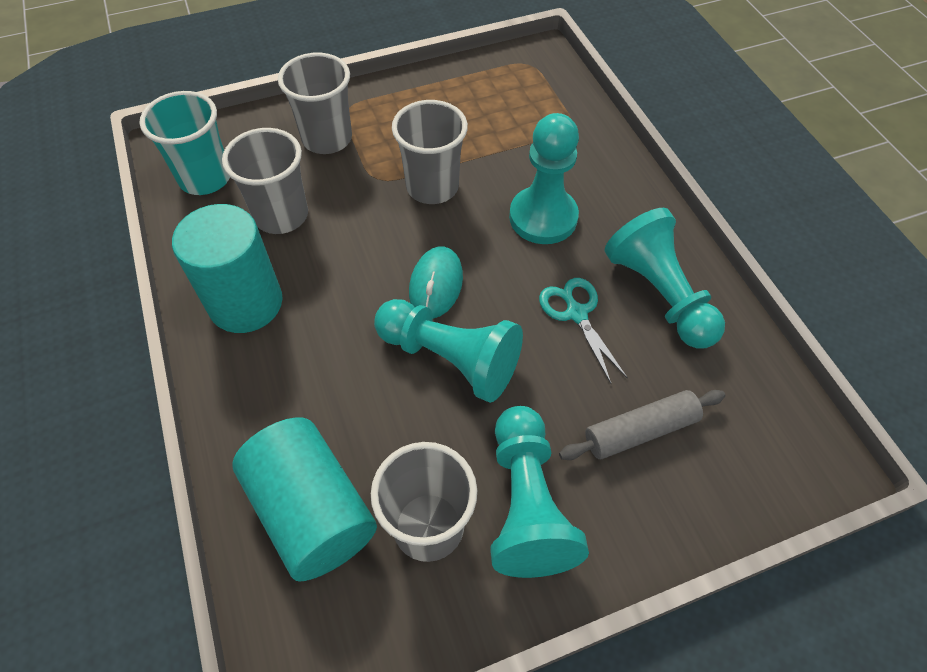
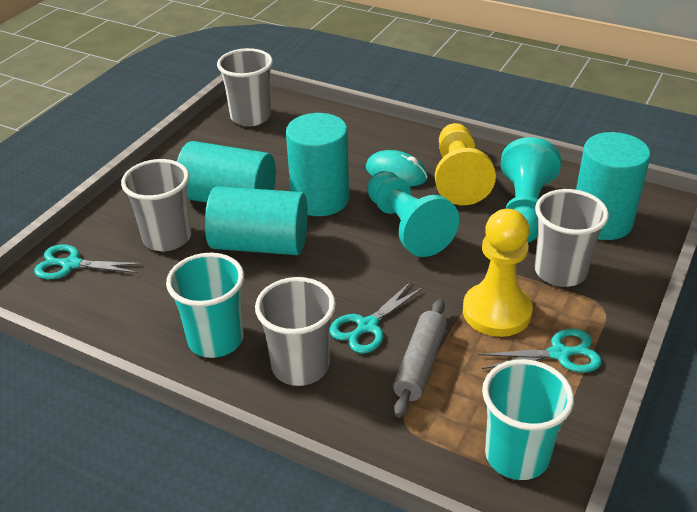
turquoise cup: 1 -> 2
turquoise cylinder: 2 -> 4
turquoise pawn: 4 -> 2
turquoise scissors: 1 -> 3
yellow pawn: 0 -> 2

